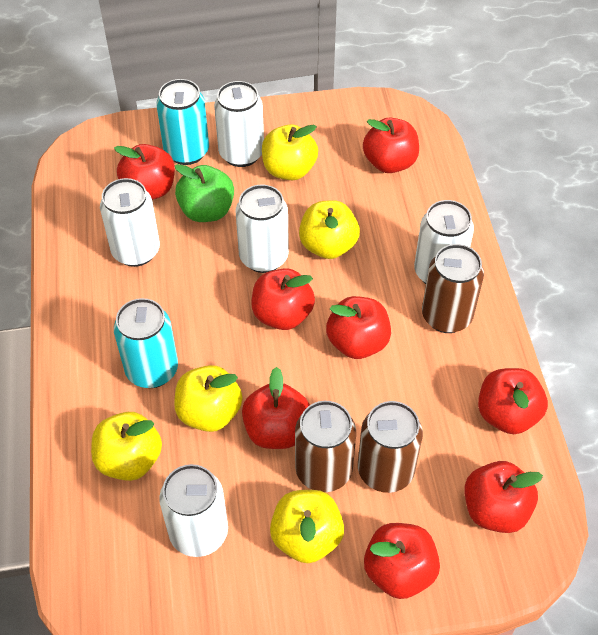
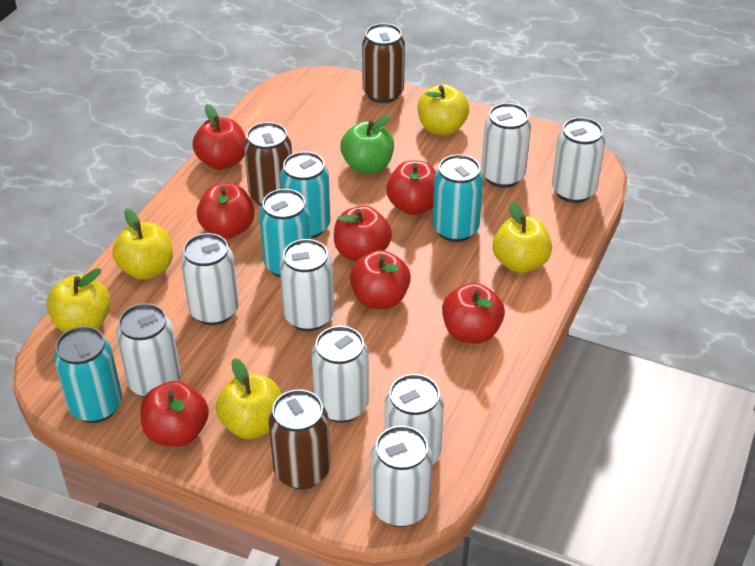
red apple: 8 -> 7
turquoise can: 2 -> 4
white can: 5 -> 8

